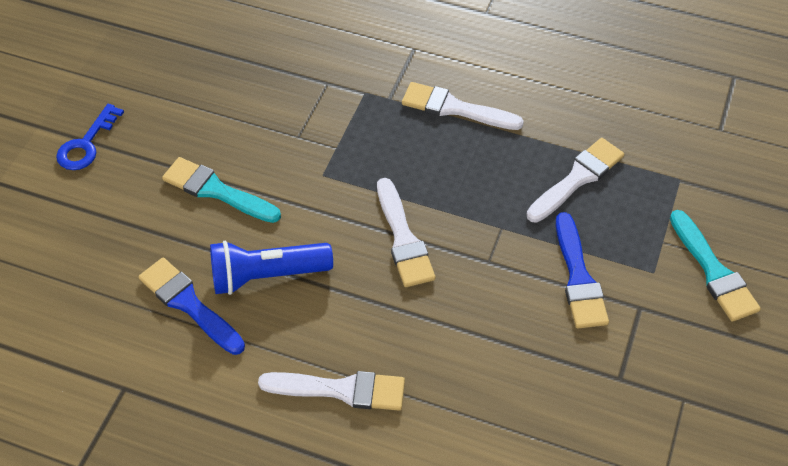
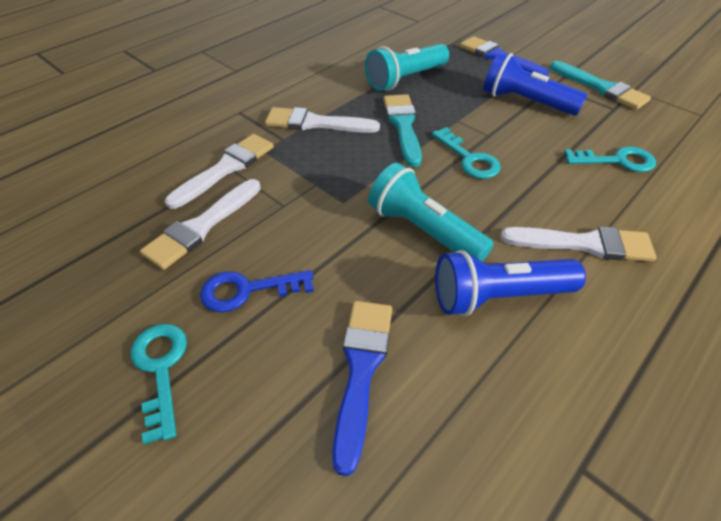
blue flashlight: 1 -> 2
turquoise flashlight: 0 -> 2
turquoise key: 0 -> 3

